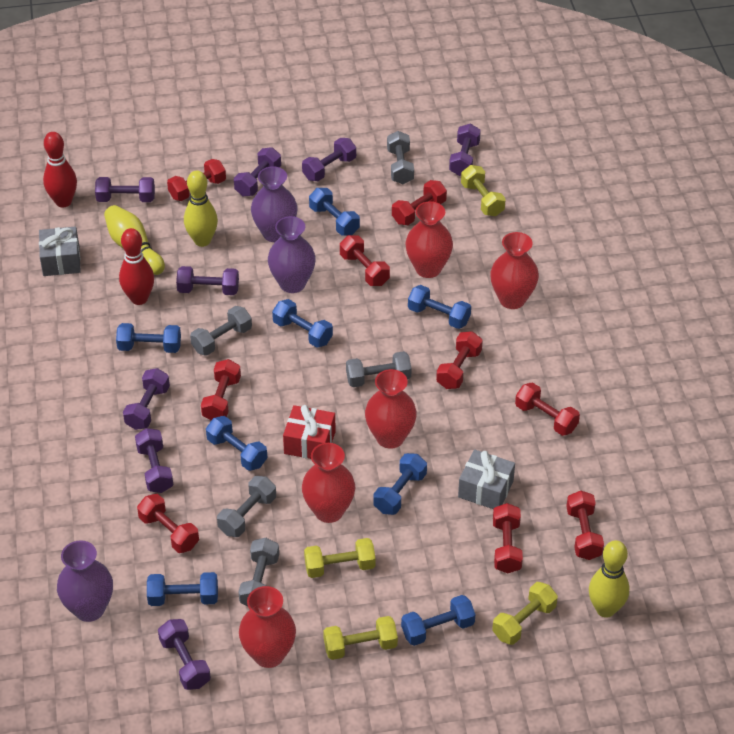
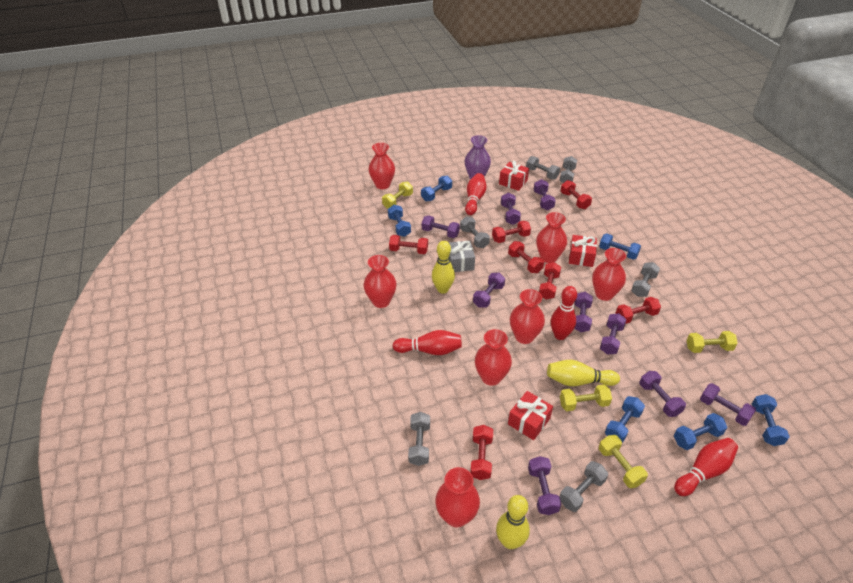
blue dumbbell: 8 -> 6
grey dumbbell: 5 -> 6
grey gift: 2 -> 1
purple dumbbell: 8 -> 9
purple vase: 3 -> 1
red bowling pin: 2 -> 4
red dumbbell: 9 -> 7
red gift: 1 -> 3
red vase: 5 -> 7

